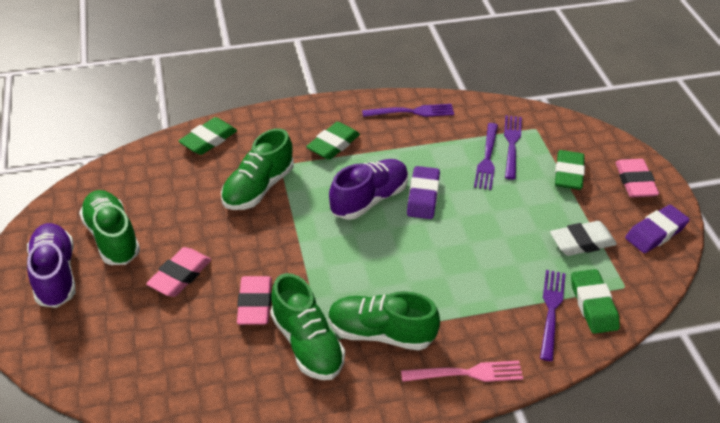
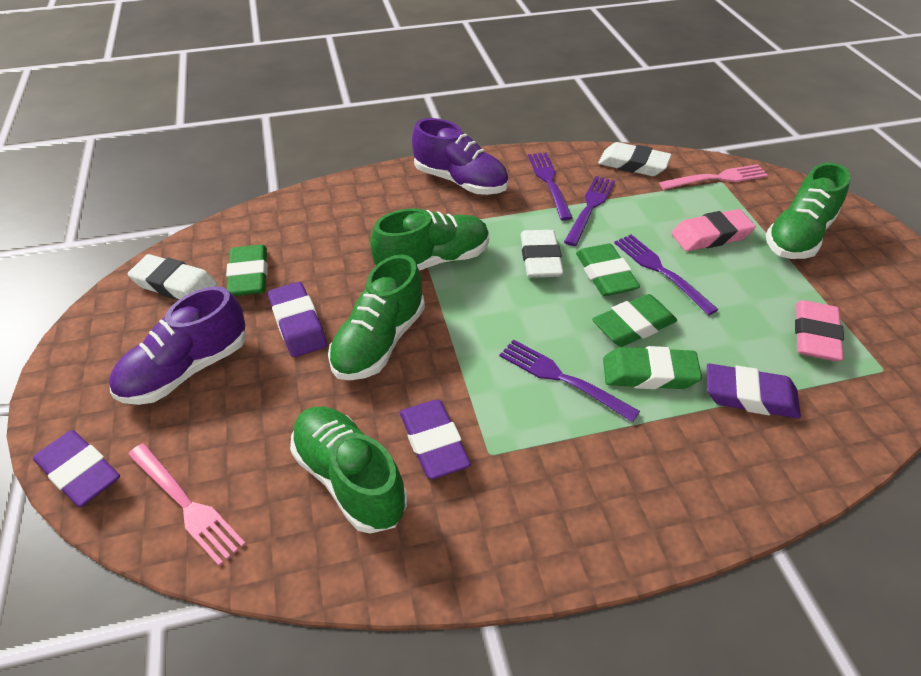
pink eraser: 3 -> 2
pink fork: 1 -> 2
purple eraser: 2 -> 4
white eraser: 1 -> 3

